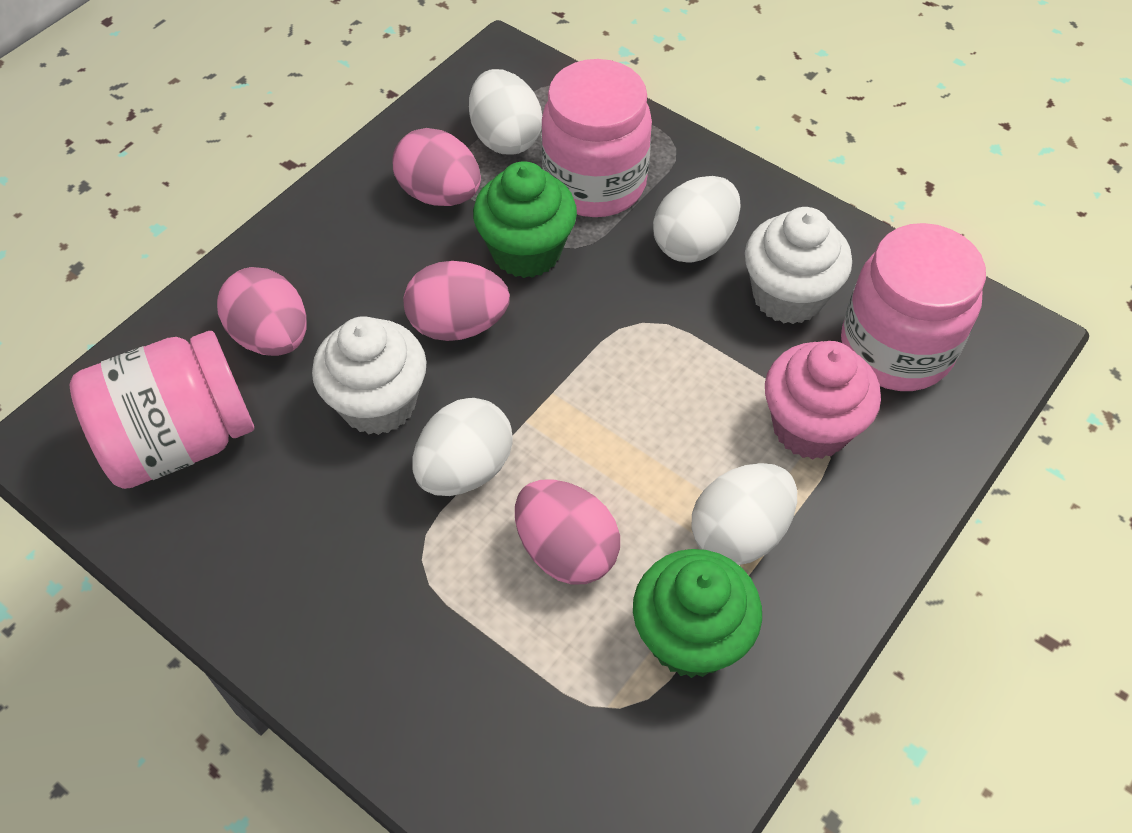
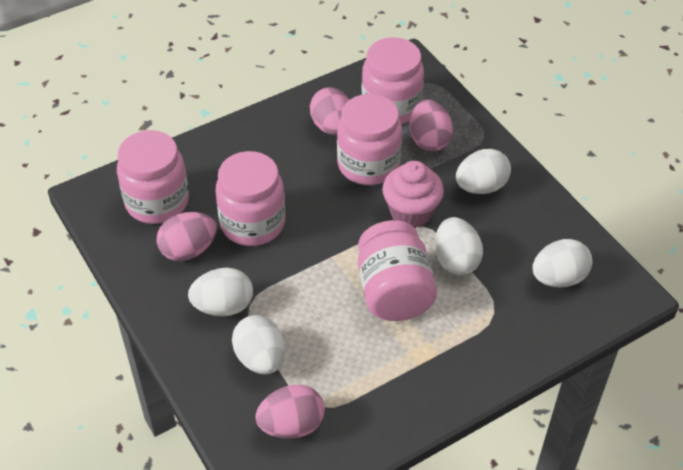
green cupcake: 2 -> 0
pink jar: 3 -> 5
white cupcake: 2 -> 0
white egg: 4 -> 5

